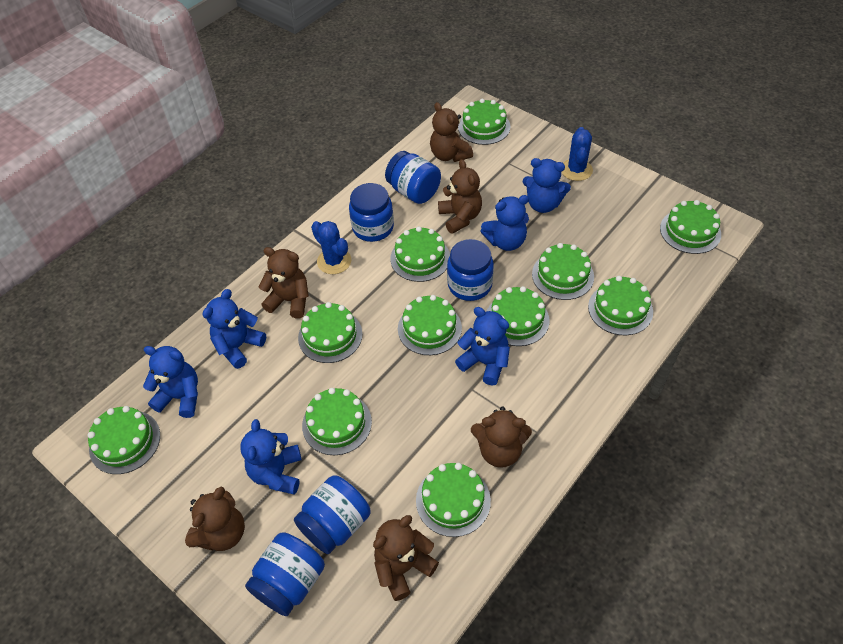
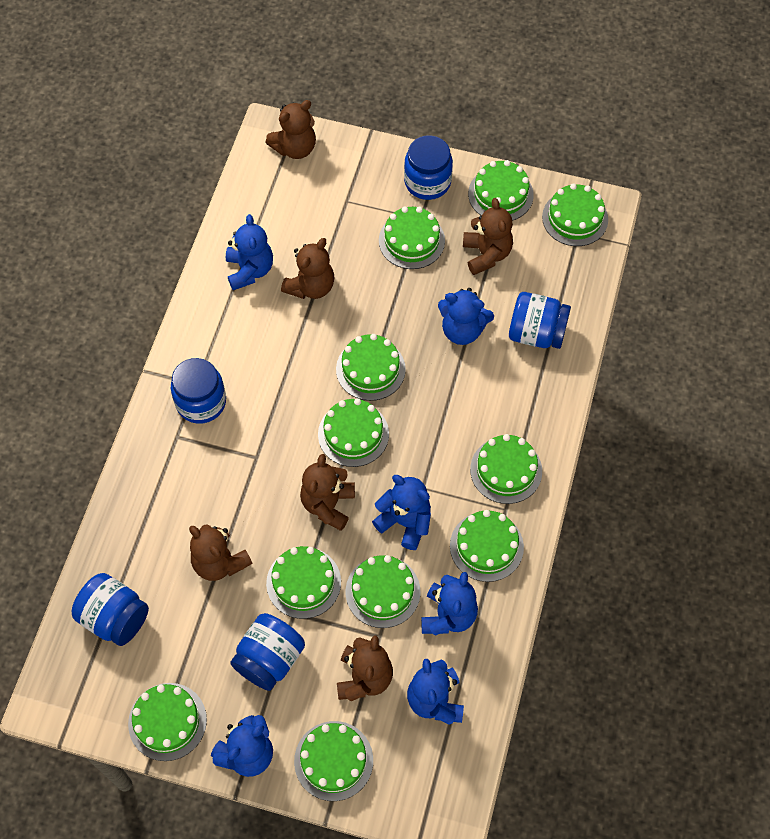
blue cactus: 2 -> 0

